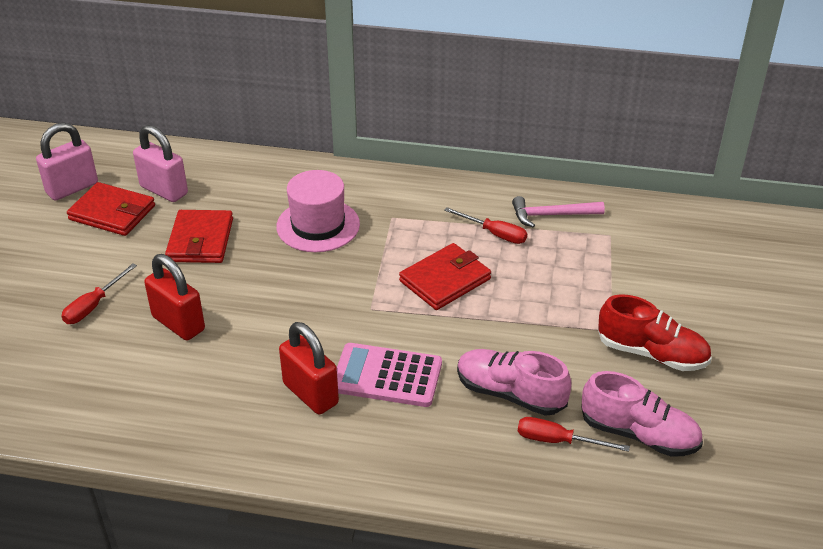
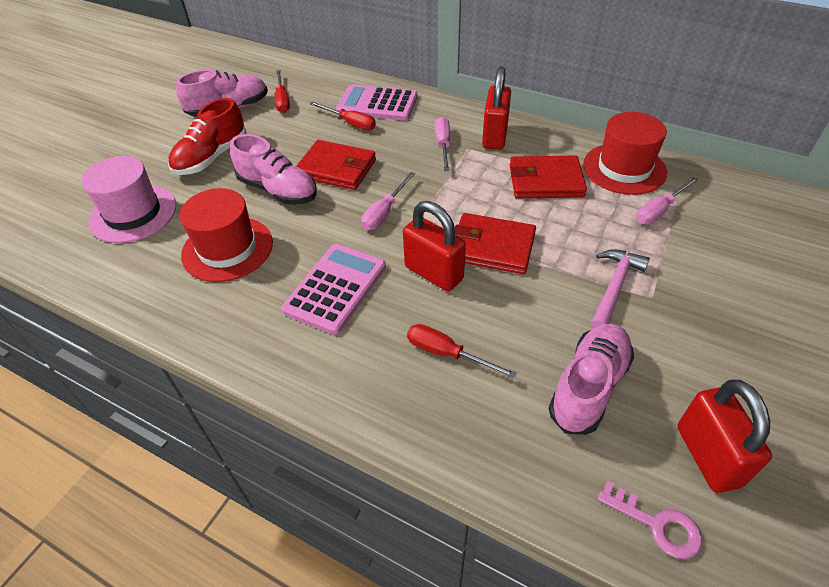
pink calculator: 1 -> 2
pink key: 0 -> 1
pink padlock: 2 -> 0
pink screwdriver: 0 -> 3
pink shoe: 2 -> 3
red hat: 0 -> 2
red padlock: 2 -> 3

